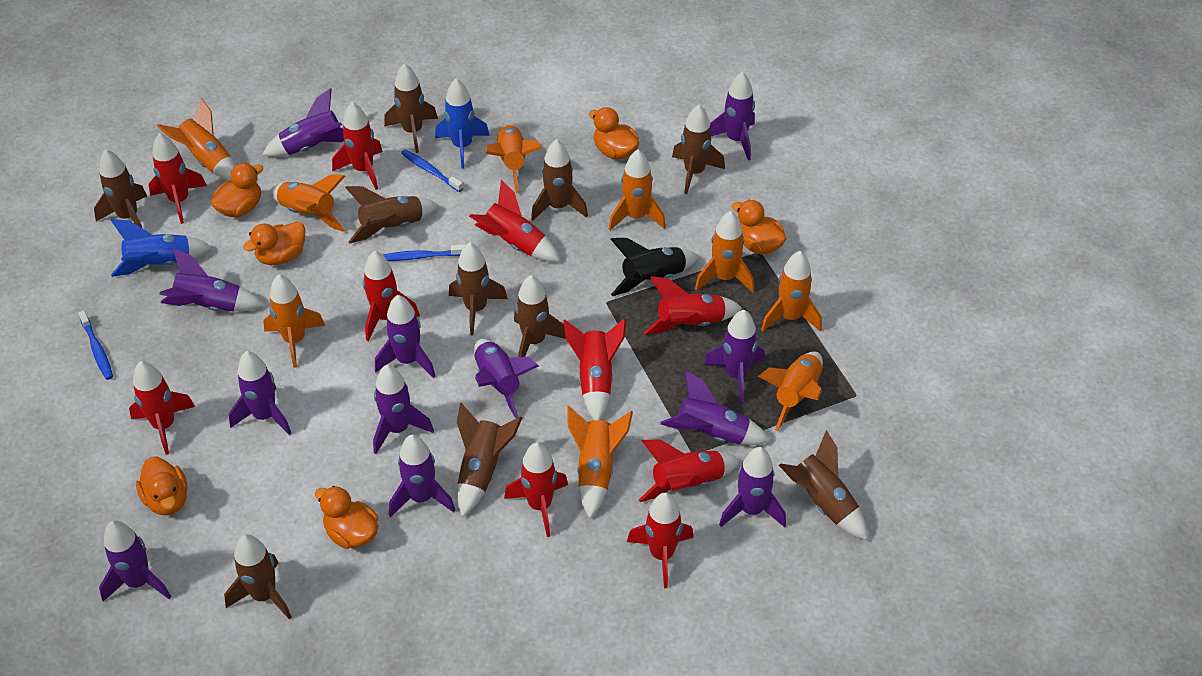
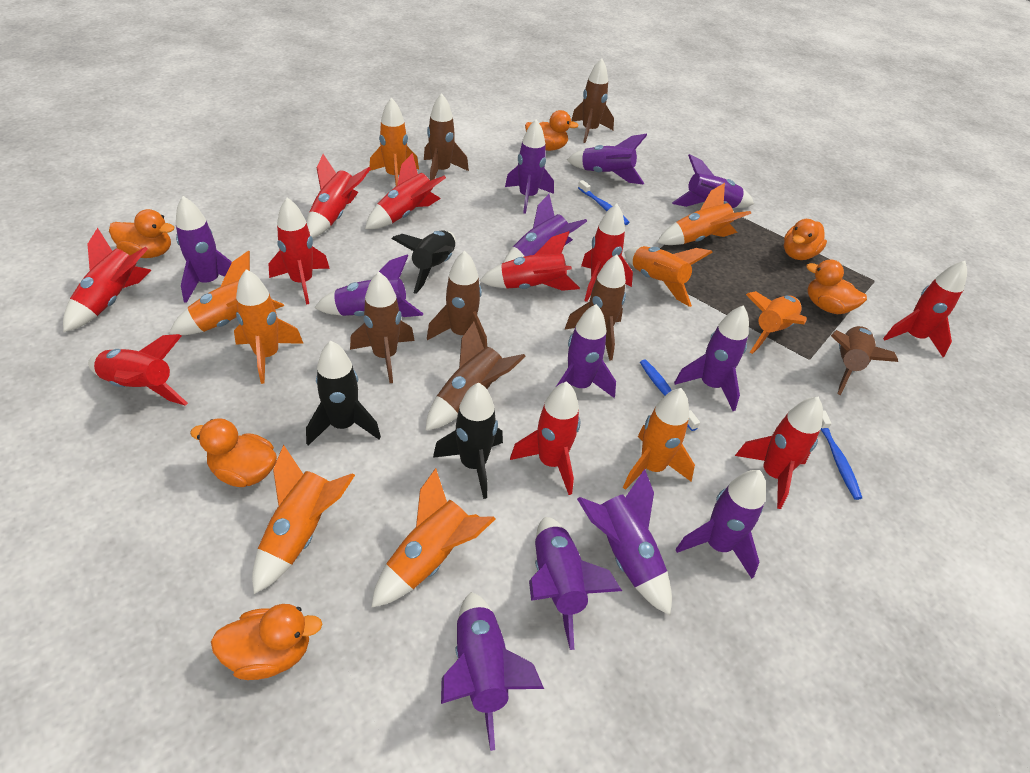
black rocket: 1 -> 3
blue rocket: 2 -> 0
brown rocket: 10 -> 7

